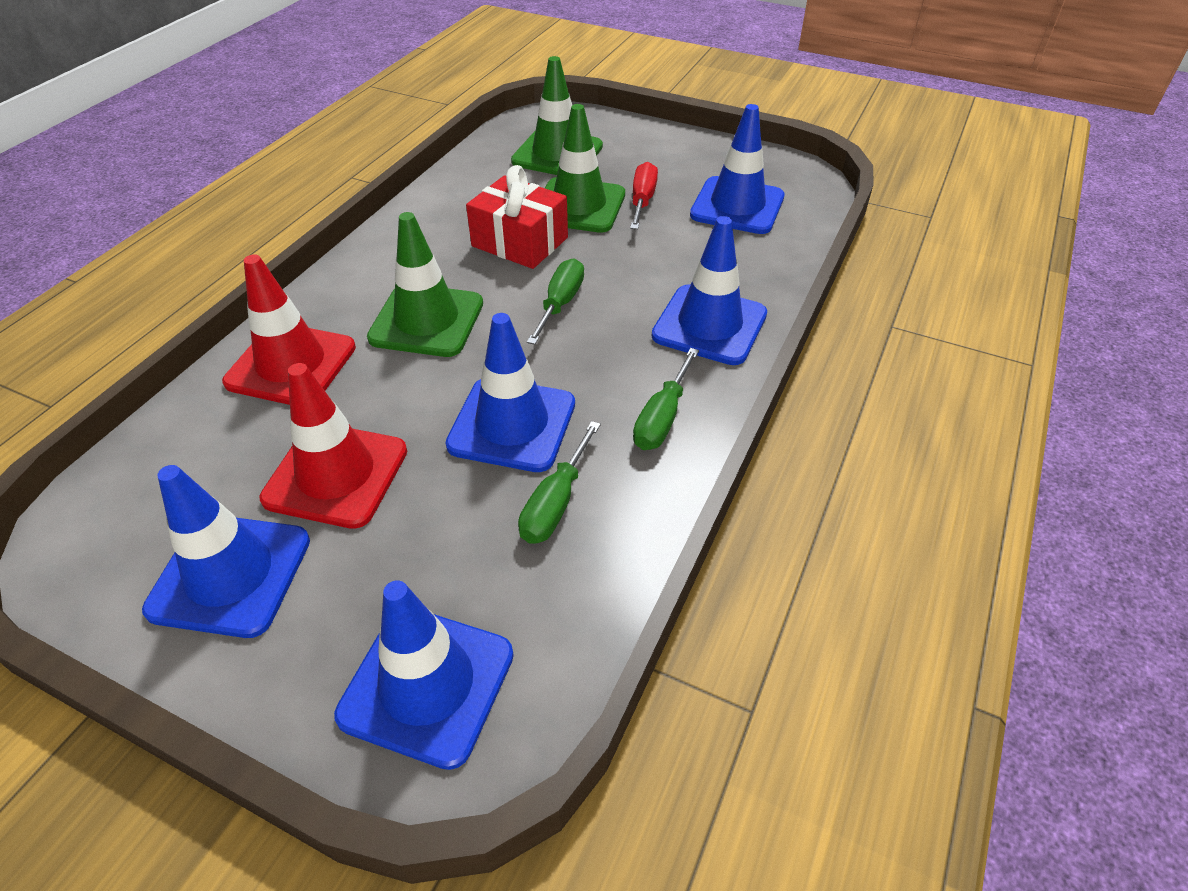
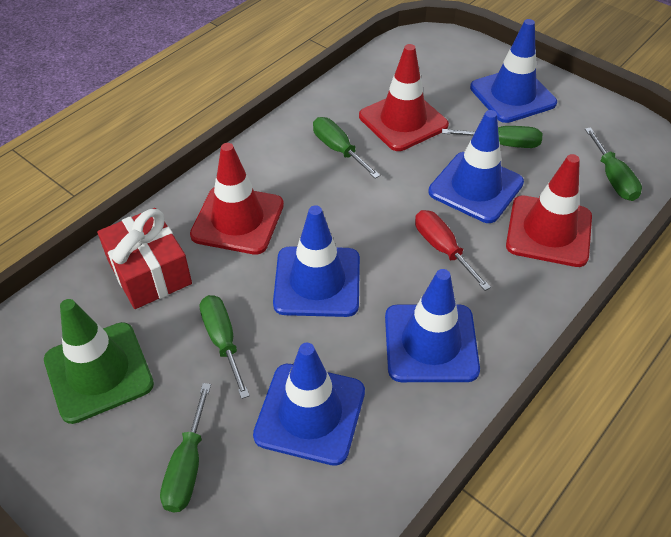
green screwdriver: 3 -> 5
green traffic cone: 3 -> 1
red traffic cone: 2 -> 3

